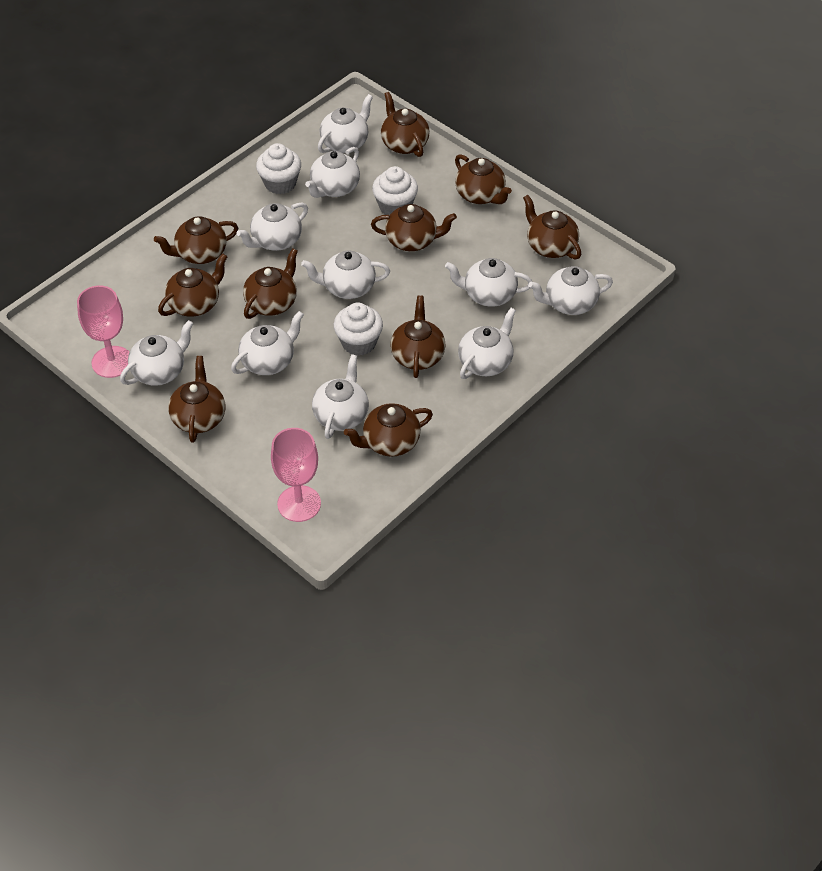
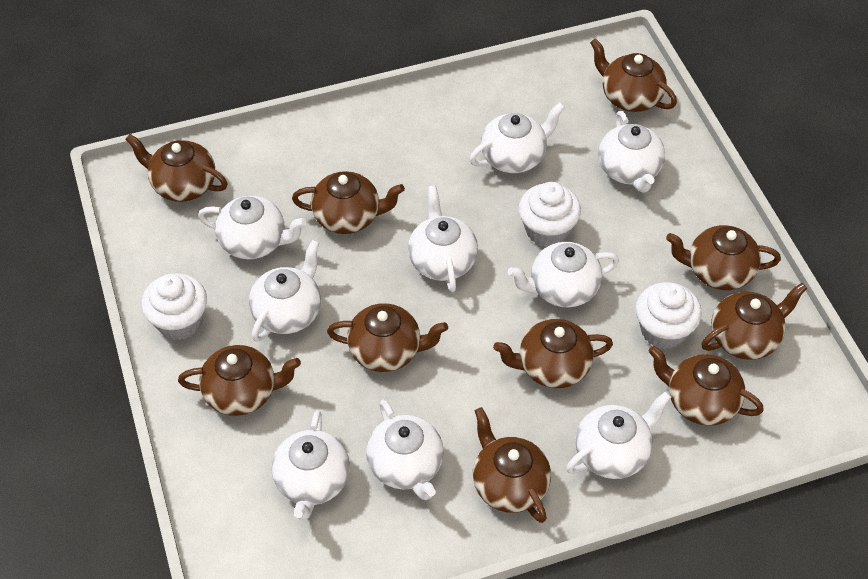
pink goblet: 2 -> 0
white teapot: 10 -> 9

